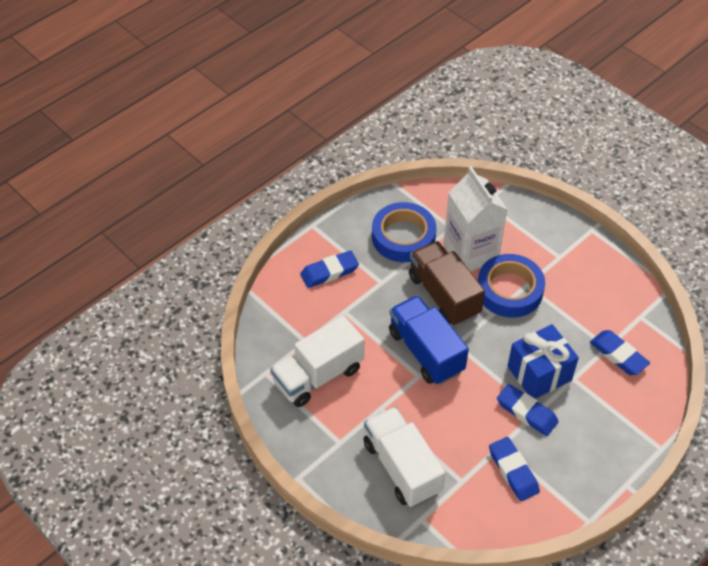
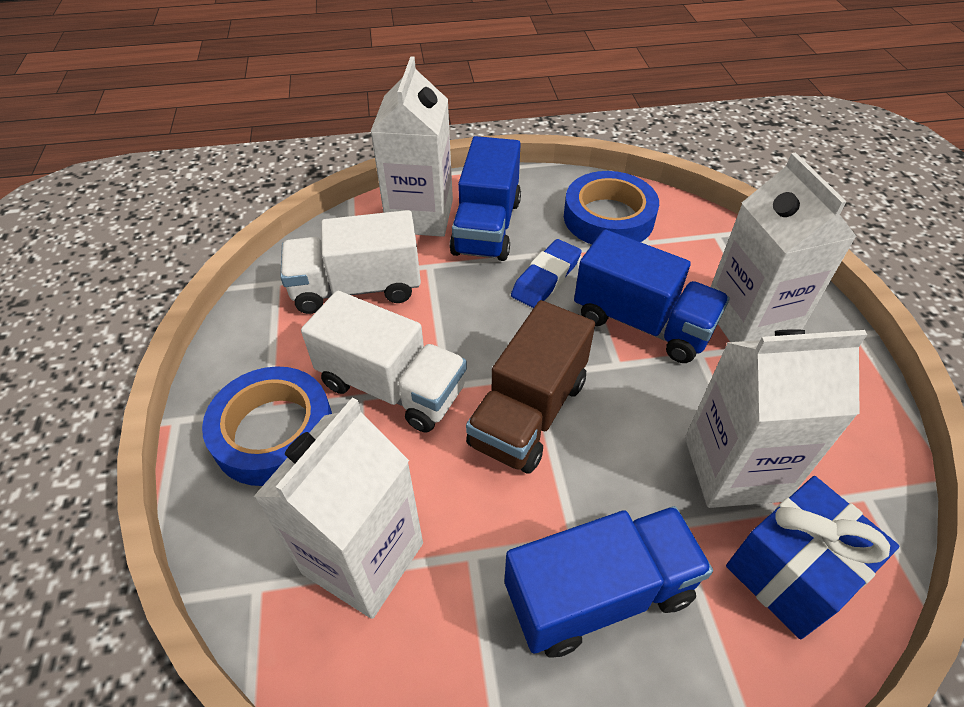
blue eraser: 4 -> 1
blue truck: 1 -> 3
white carton: 1 -> 4

